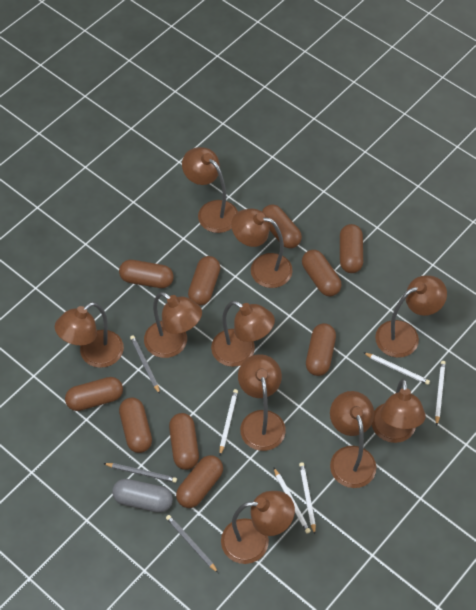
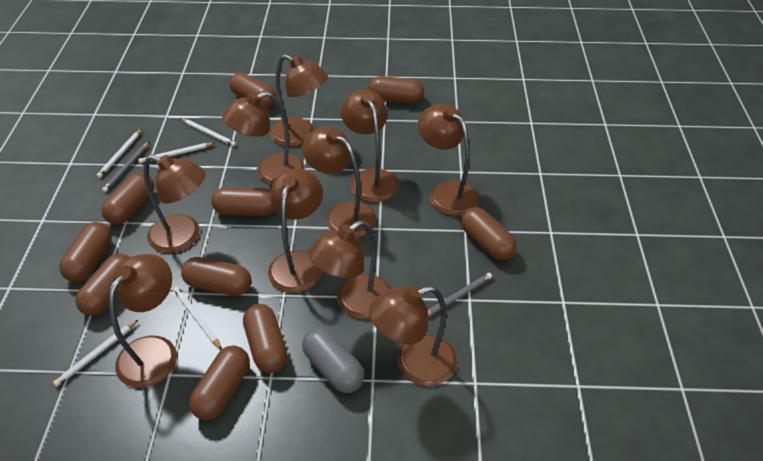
grey pencil: 3 -> 2

